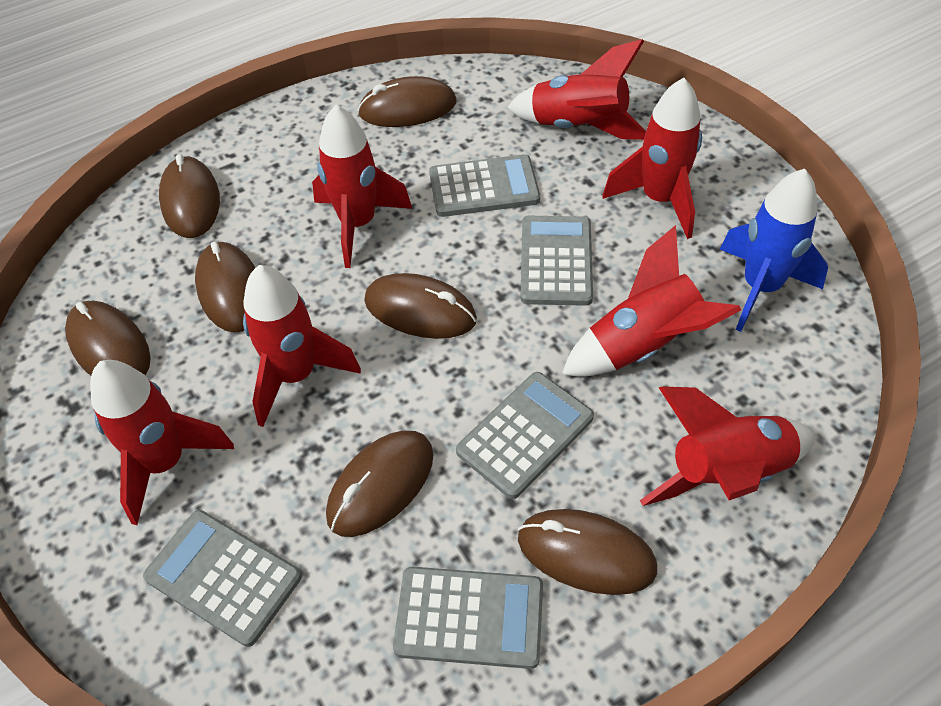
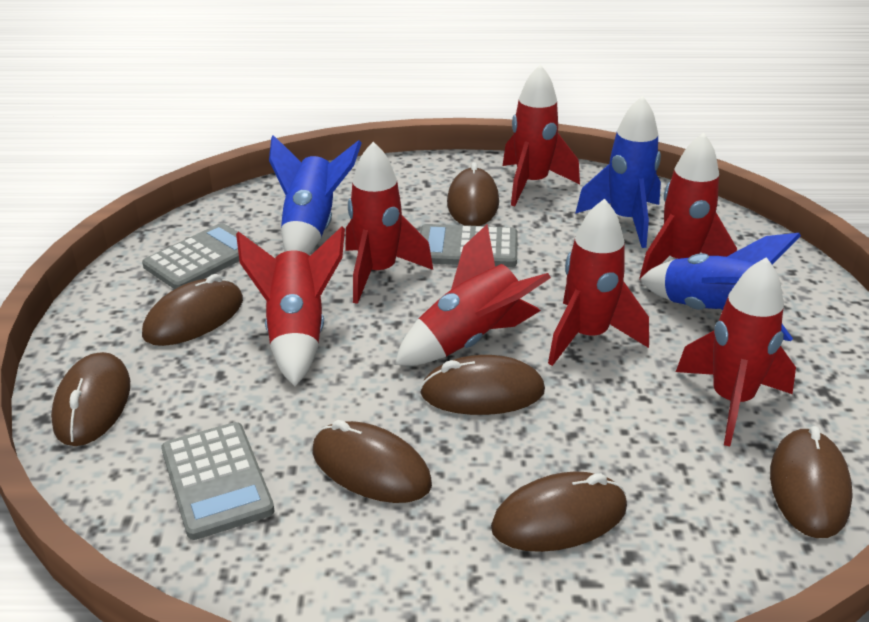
blue rocket: 1 -> 3
grey calculator: 5 -> 3

